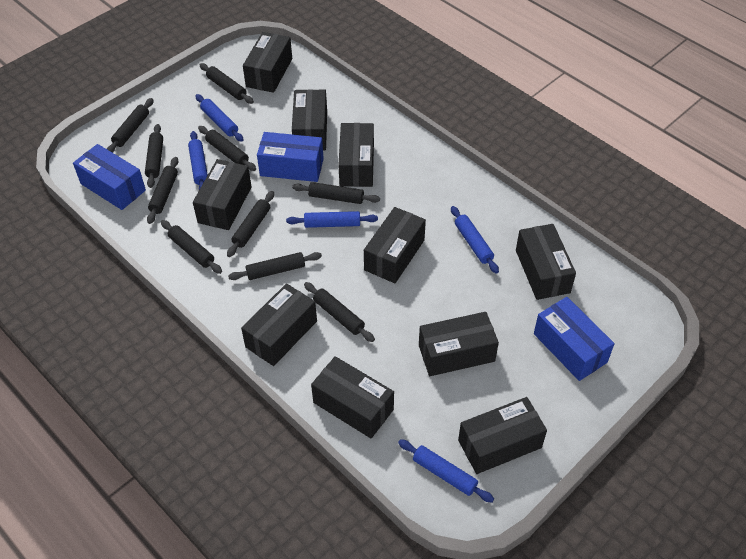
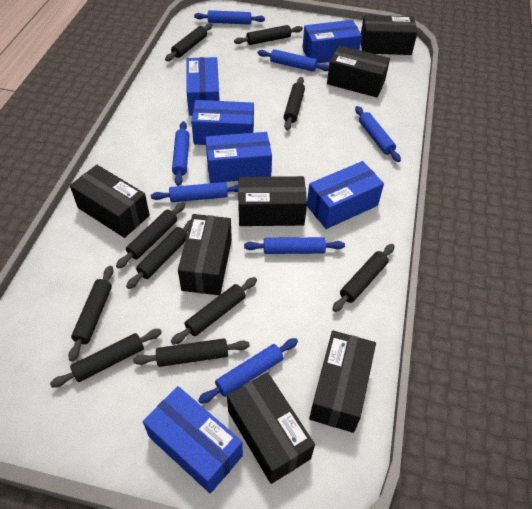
black box: 10 -> 7
blue box: 3 -> 6
blue rolling pin: 5 -> 7

